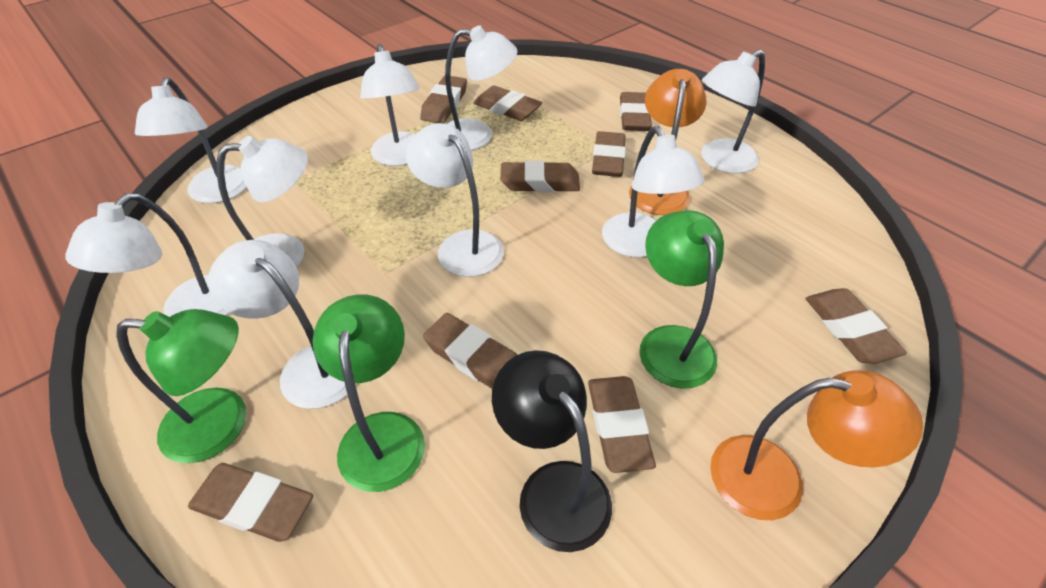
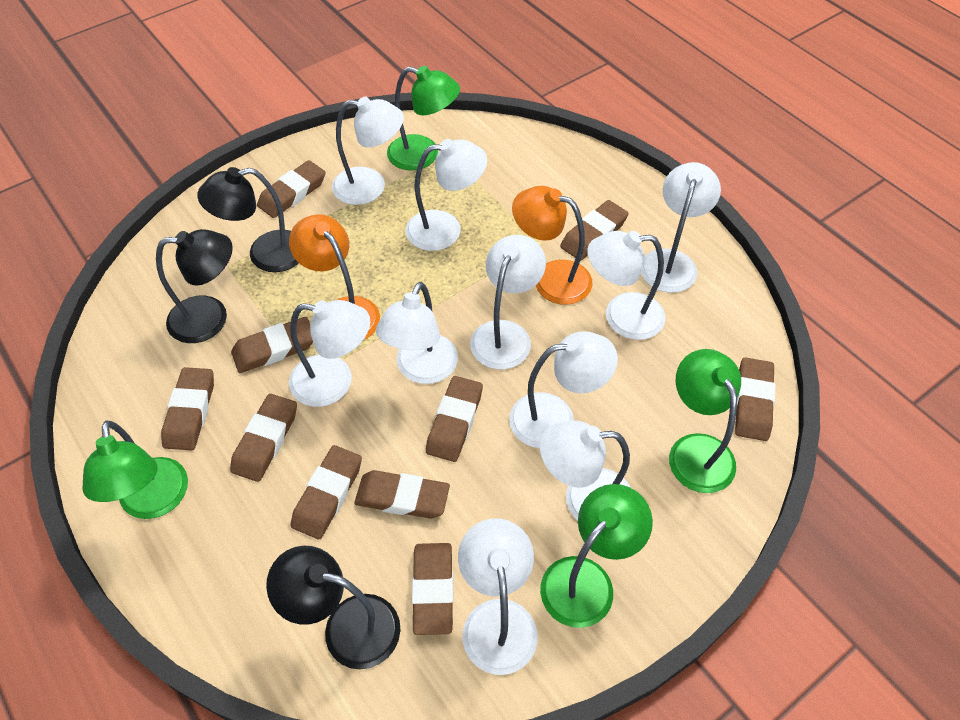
black lamp: 1 -> 3
brown eraser: 9 -> 10
green lamp: 3 -> 4
white lamp: 9 -> 10

